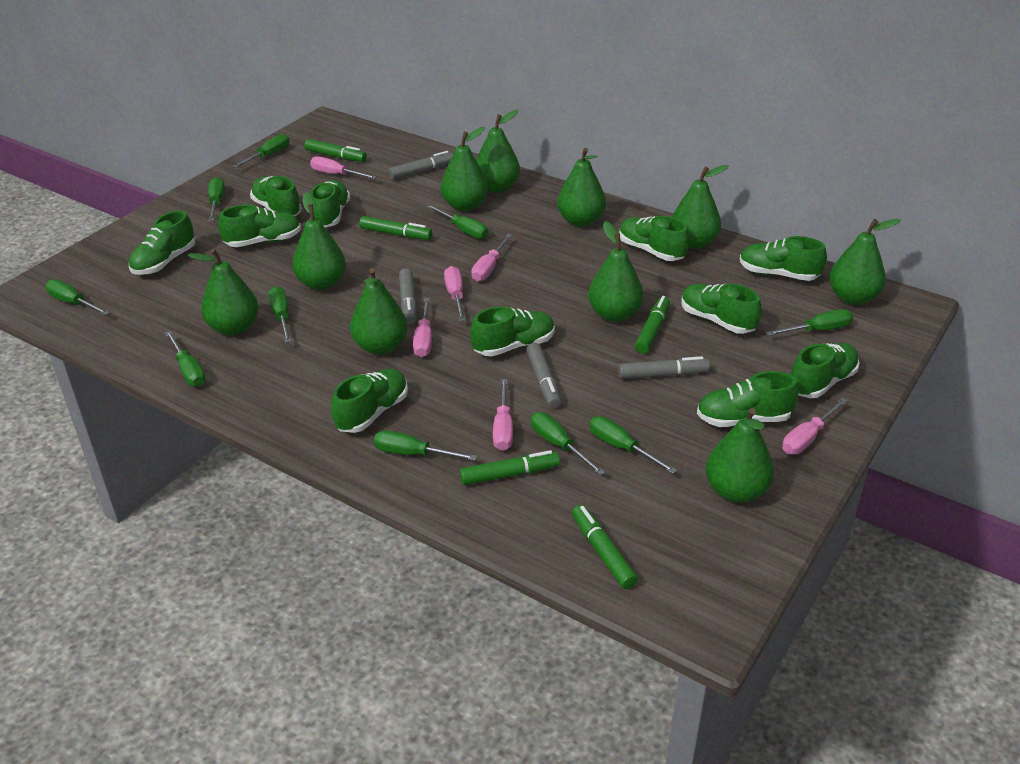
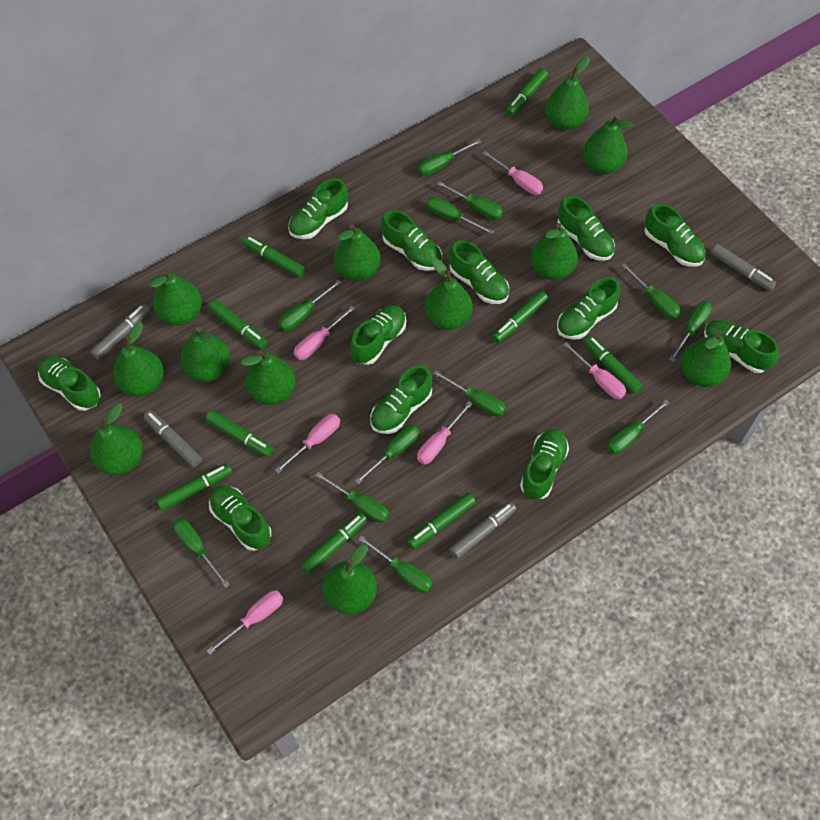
green marker: 5 -> 9
green pear: 10 -> 12
green screwdriver: 10 -> 12
green shoe: 11 -> 12

